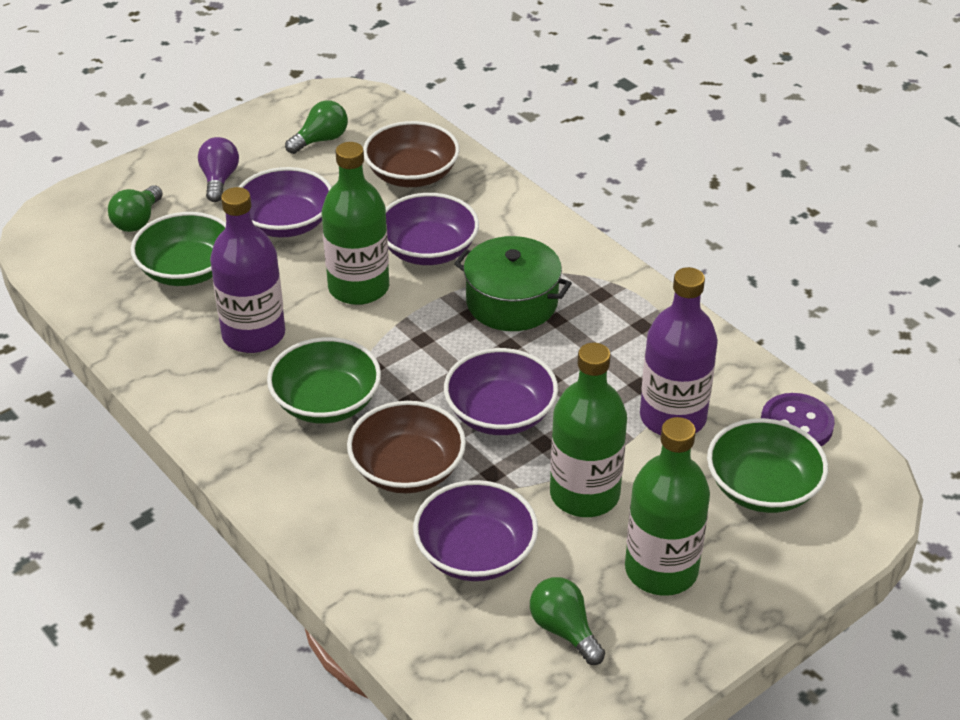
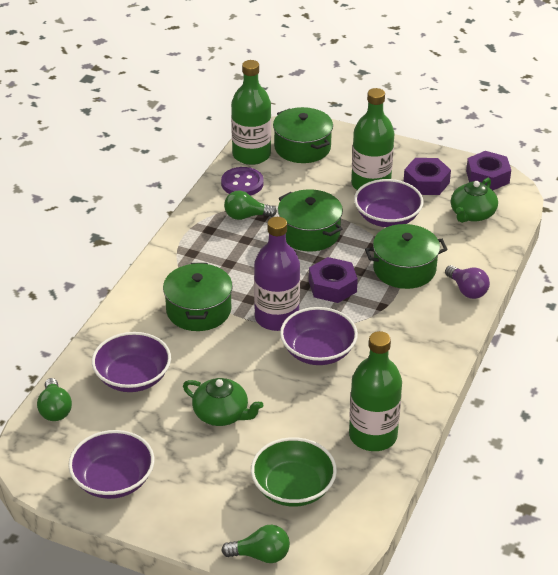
brown bowl: 2 -> 0
green bowl: 3 -> 1
green pot: 1 -> 4
green teapot: 0 -> 2
purple bottle: 2 -> 1
purple nut: 0 -> 3

